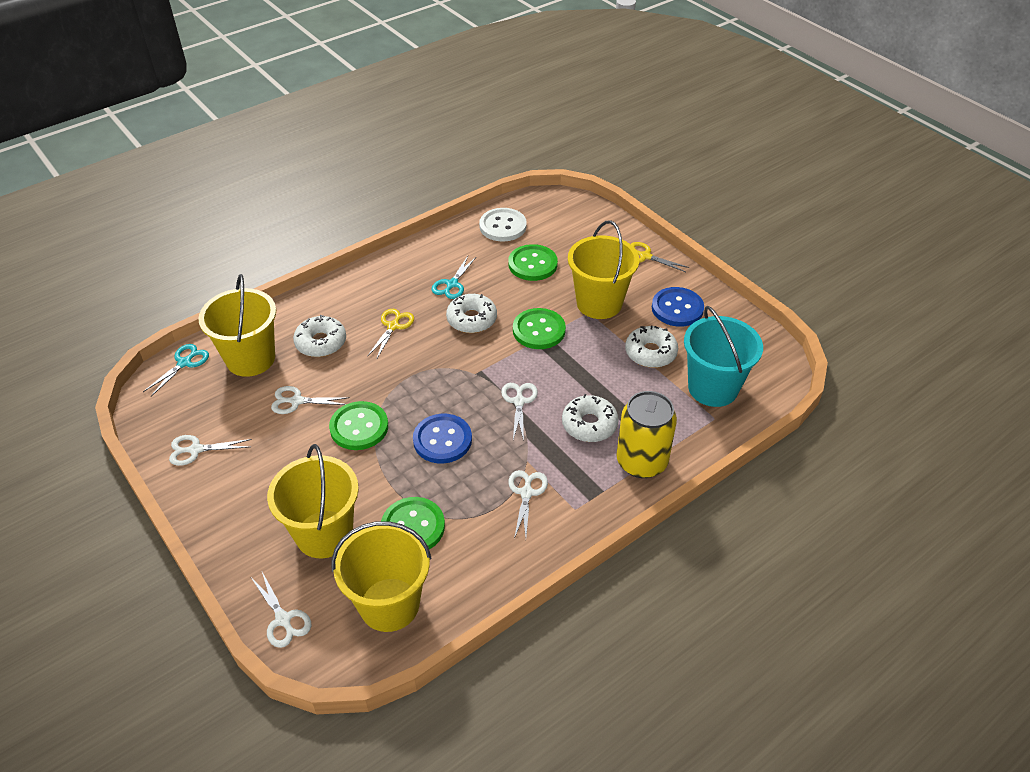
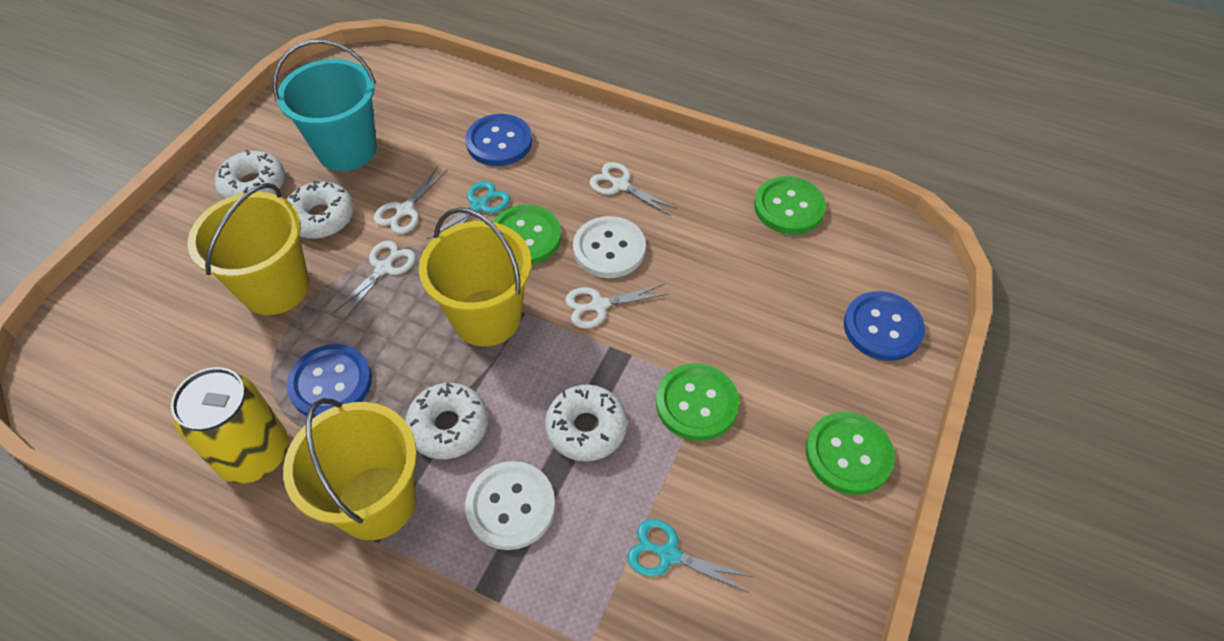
blue button: 2 -> 3
white button: 1 -> 2
white scissors: 5 -> 4
yellow bucket: 4 -> 3
yellow scissors: 2 -> 0

